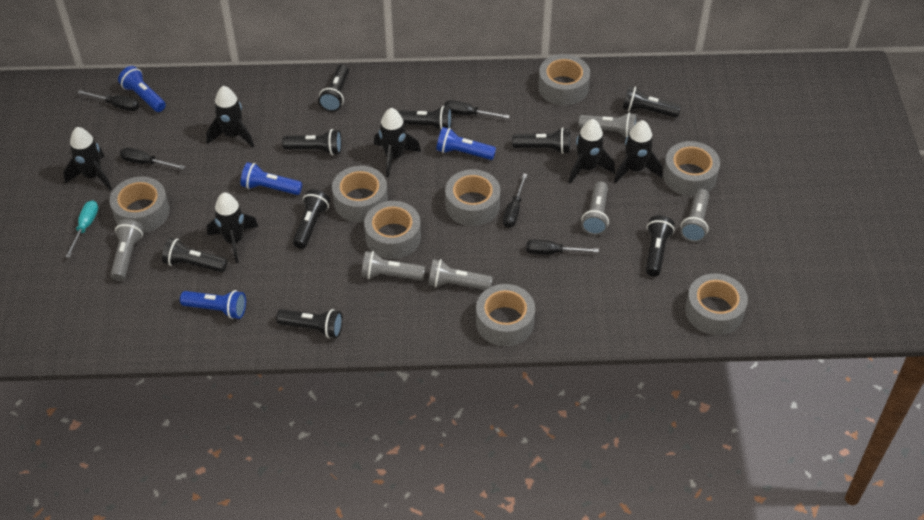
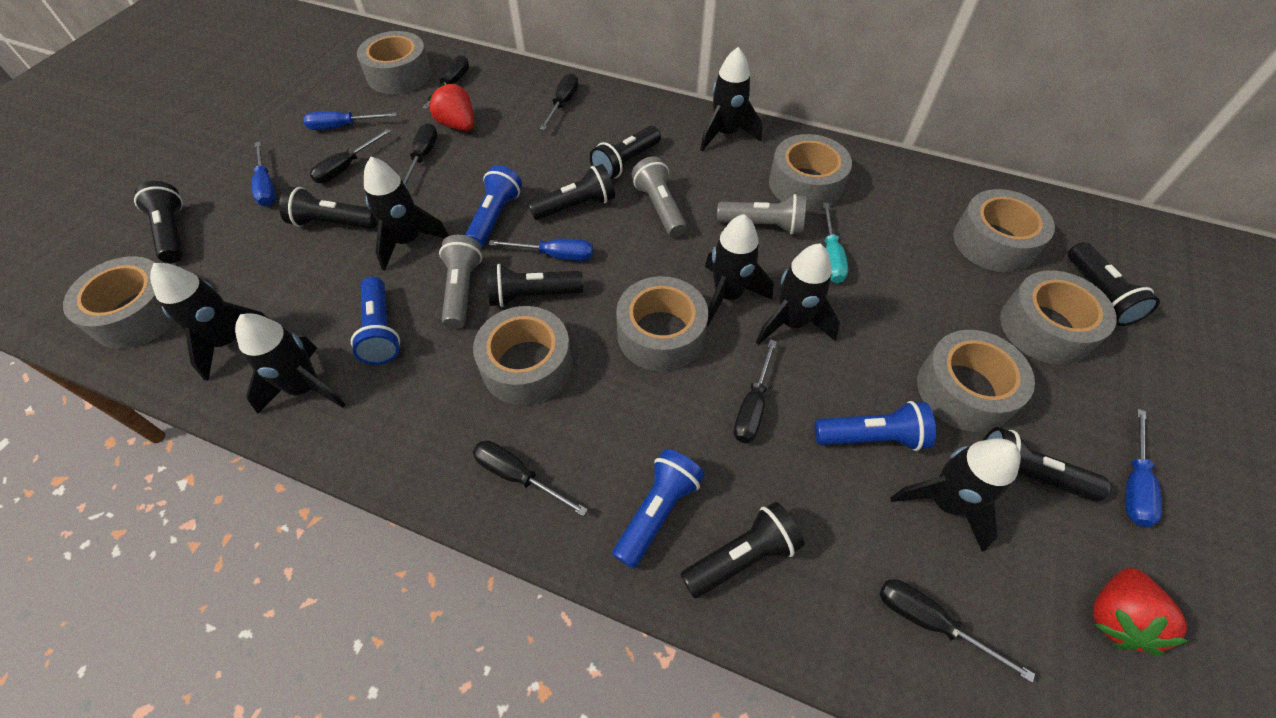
black flashlight: 9 -> 8
black rocket: 6 -> 7
black screwdriver: 5 -> 7
blue screwdriver: 0 -> 4
grey flashlight: 6 -> 3
red strawberry: 0 -> 2

